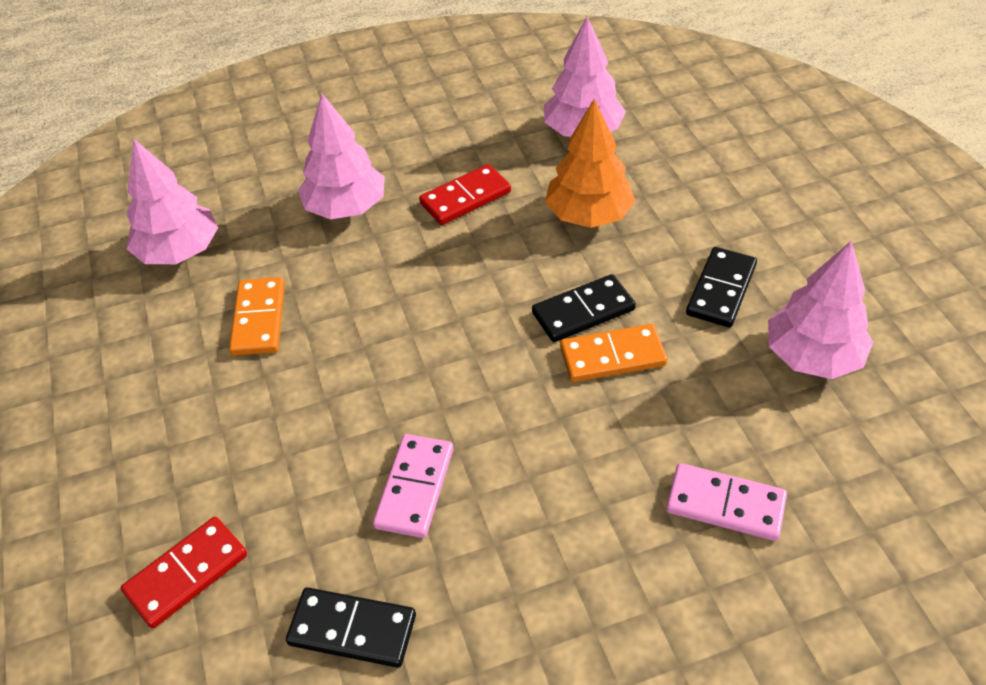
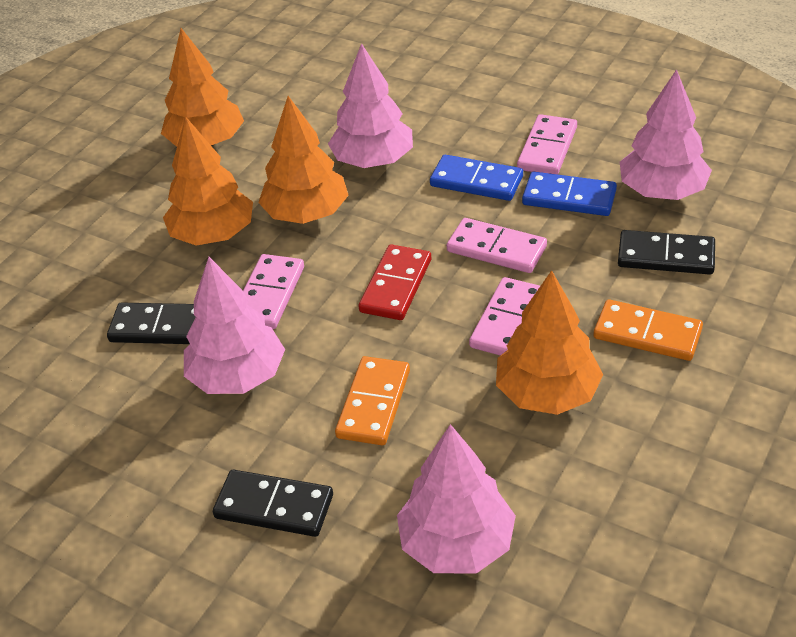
blue domino: 0 -> 2
orange tree: 1 -> 4
pink domino: 2 -> 4
red domino: 2 -> 1

